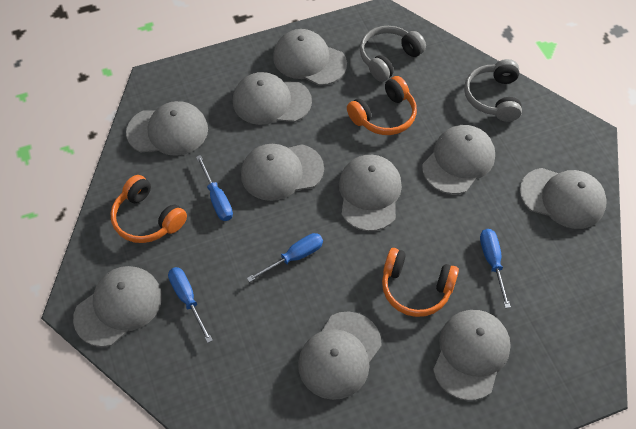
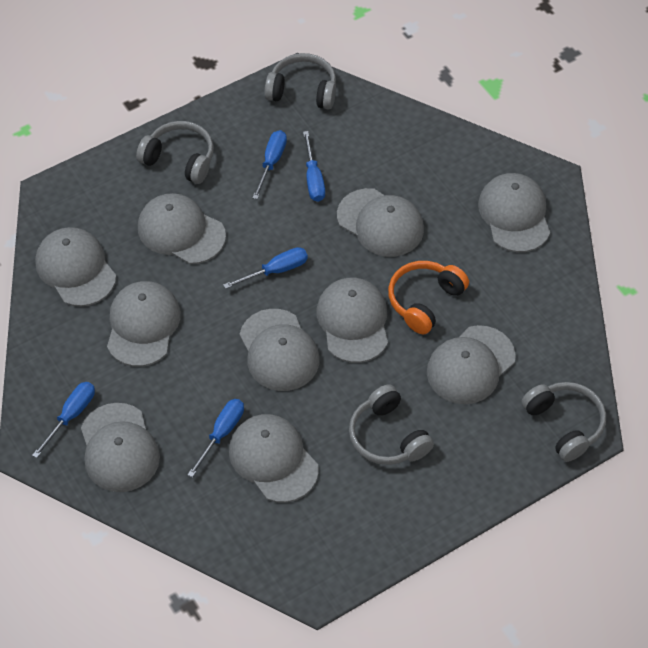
blue screwdriver: 4 -> 5
grey headphones: 2 -> 4
orange headphones: 3 -> 1

